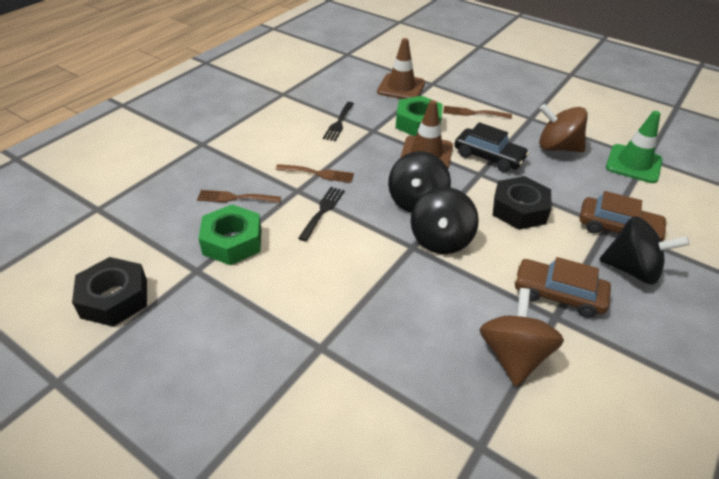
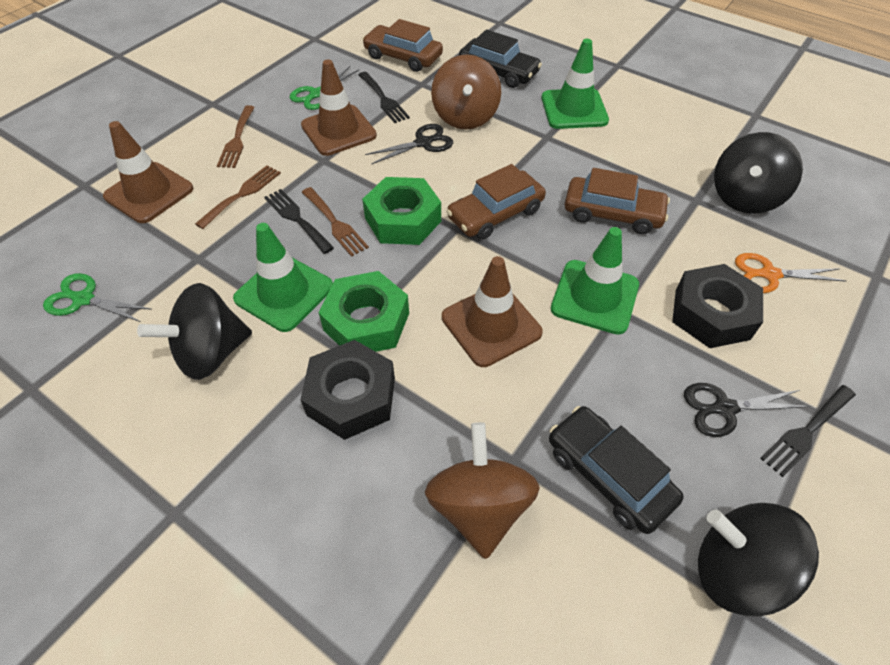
black car: 1 -> 2
black fork: 2 -> 3
black scissors: 0 -> 2
brown car: 2 -> 3
brown traffic cone: 2 -> 3
green scissors: 0 -> 2
green traffic cone: 1 -> 3
orange scissors: 0 -> 1

